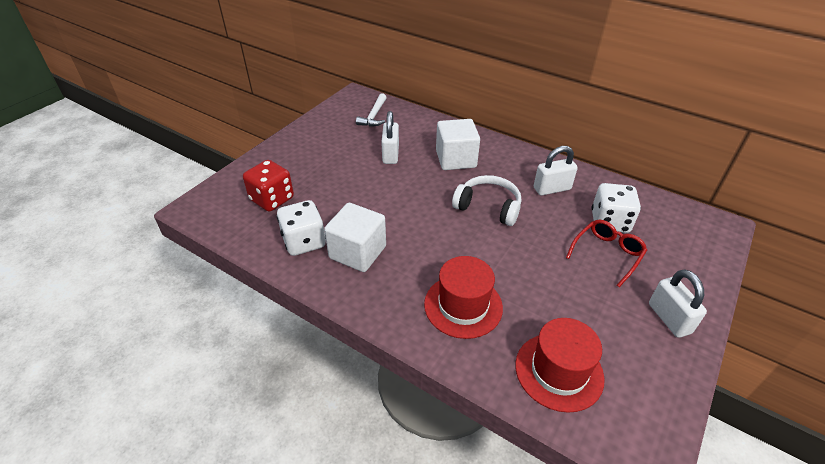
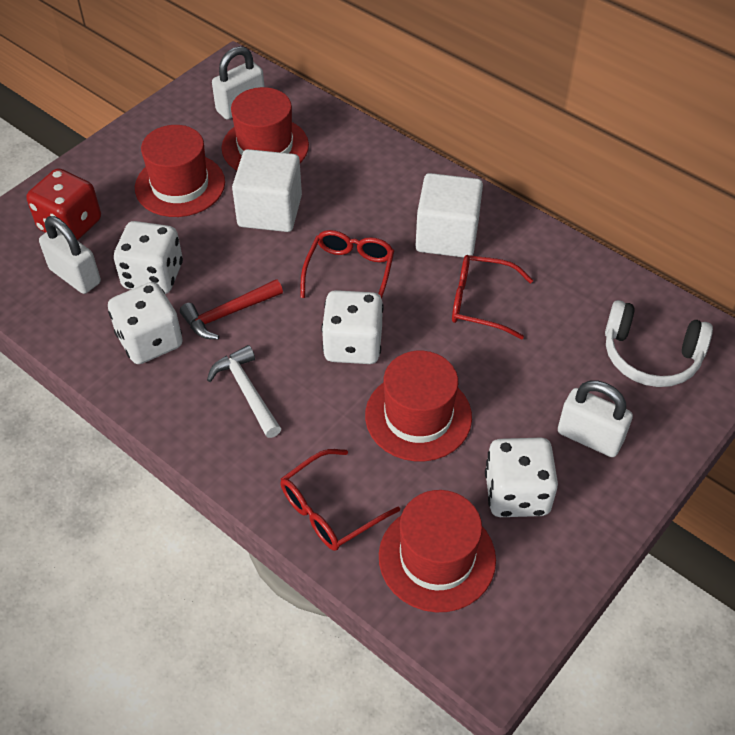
red glasses: 1 -> 3
red hammer: 0 -> 1
red hat: 2 -> 4
white dice: 2 -> 4

